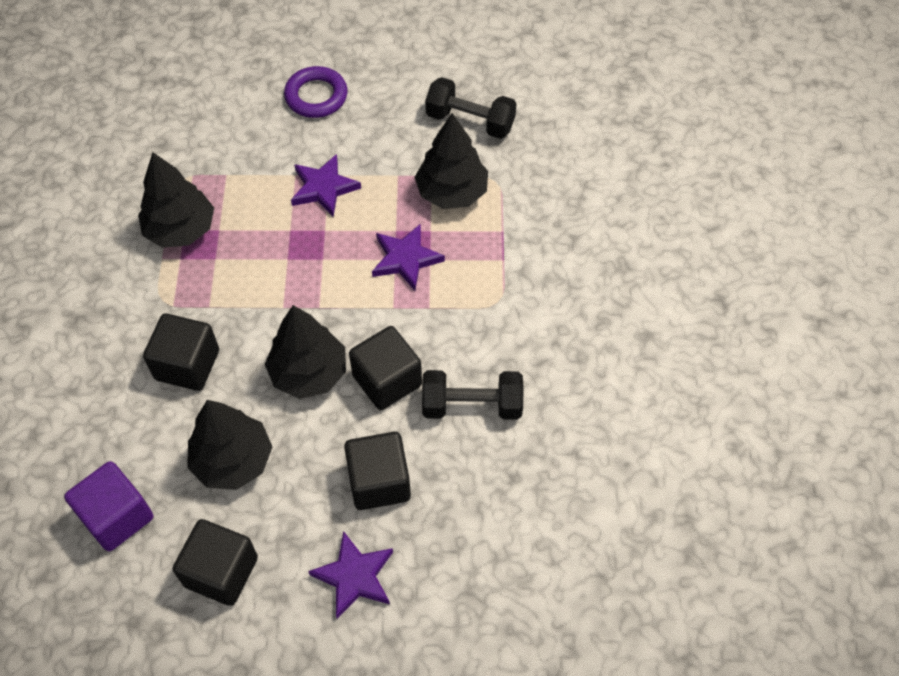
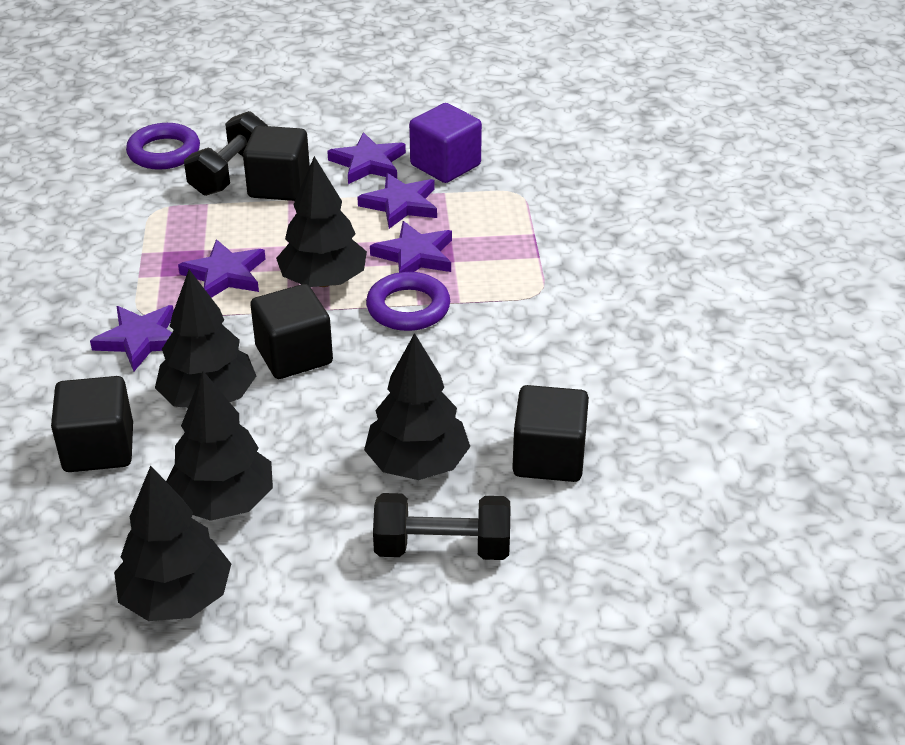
black tree: 4 -> 5
purple ring: 1 -> 2
purple star: 3 -> 5

